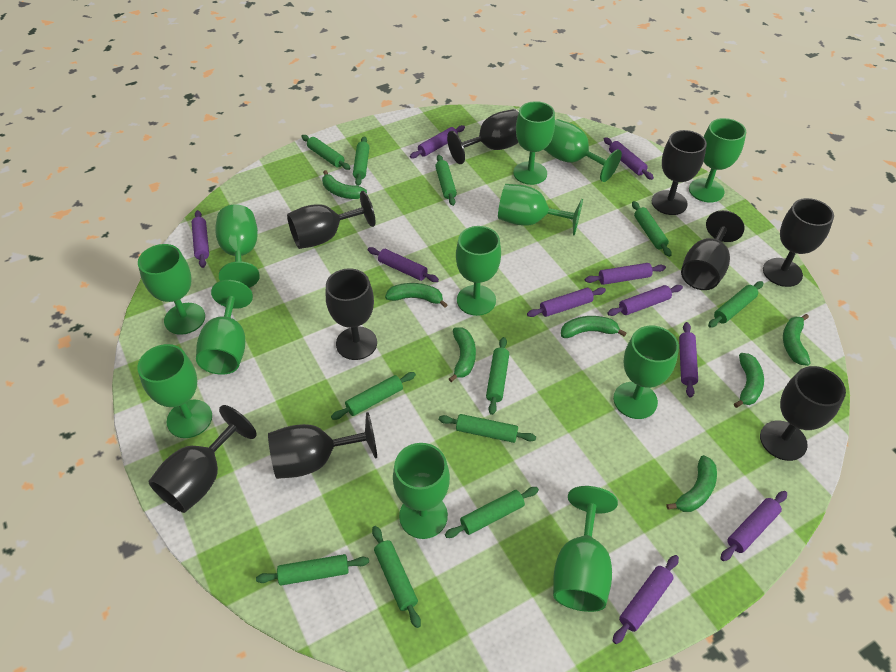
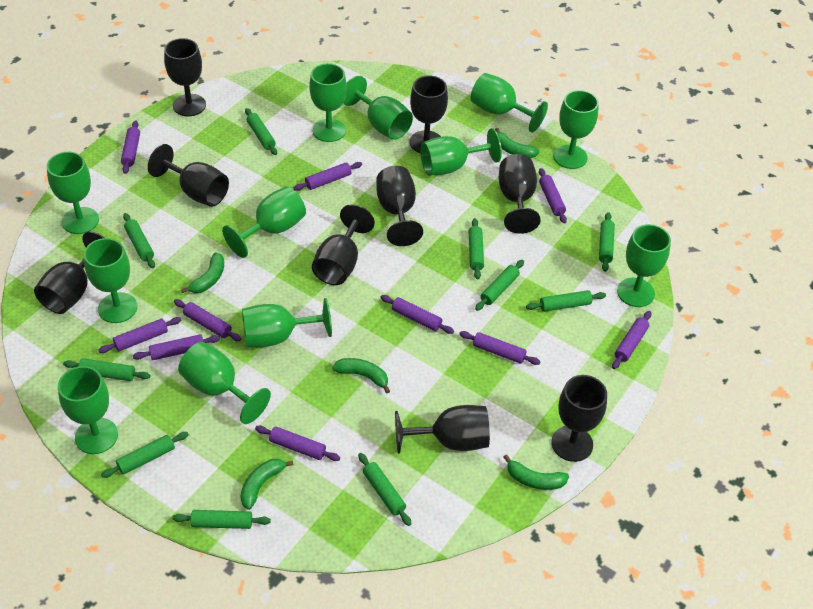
green banana: 7 -> 5
green rolling pin: 11 -> 10

